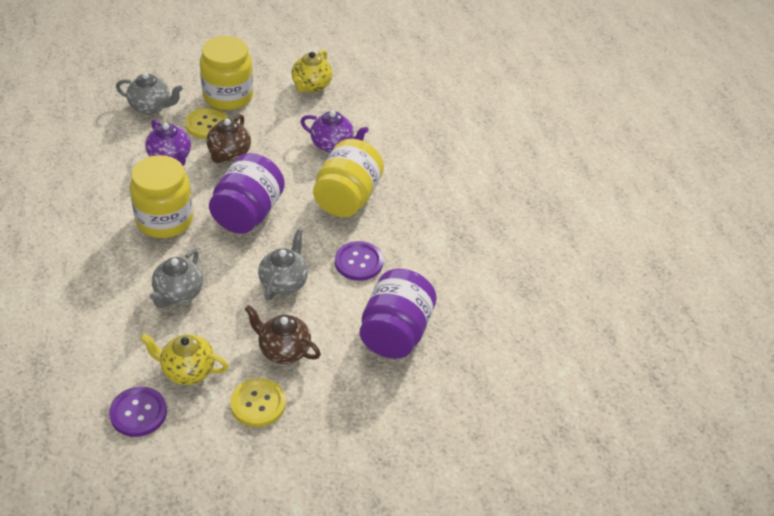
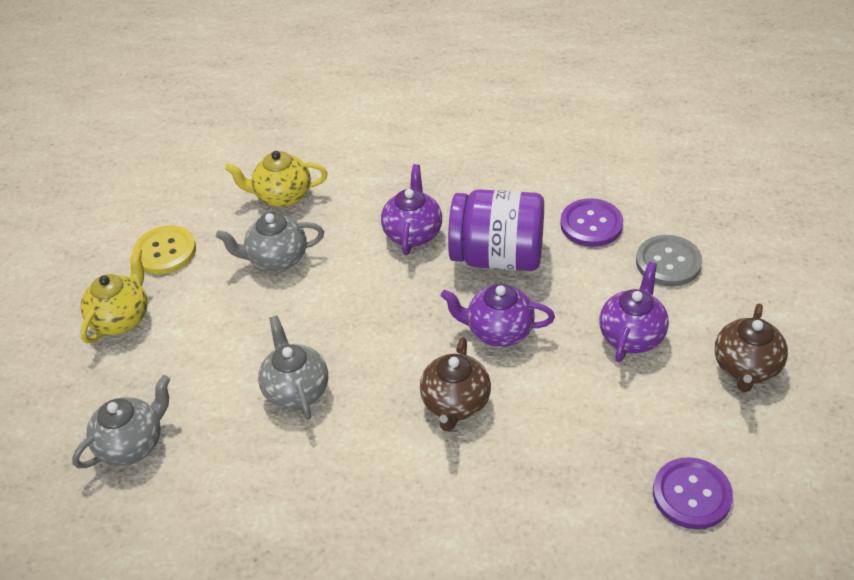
grey button: 0 -> 1
purple jar: 2 -> 1
purple teapot: 2 -> 3
yellow button: 2 -> 1
yellow jar: 3 -> 0

